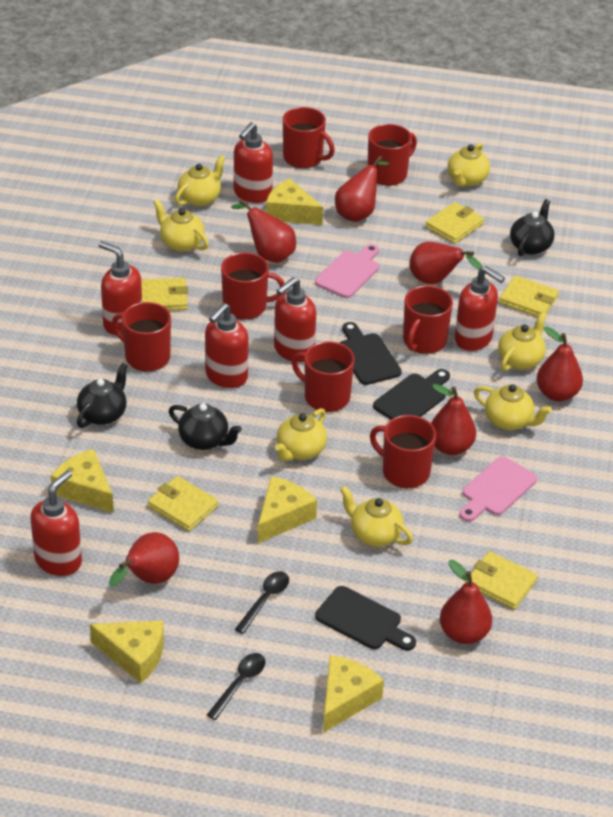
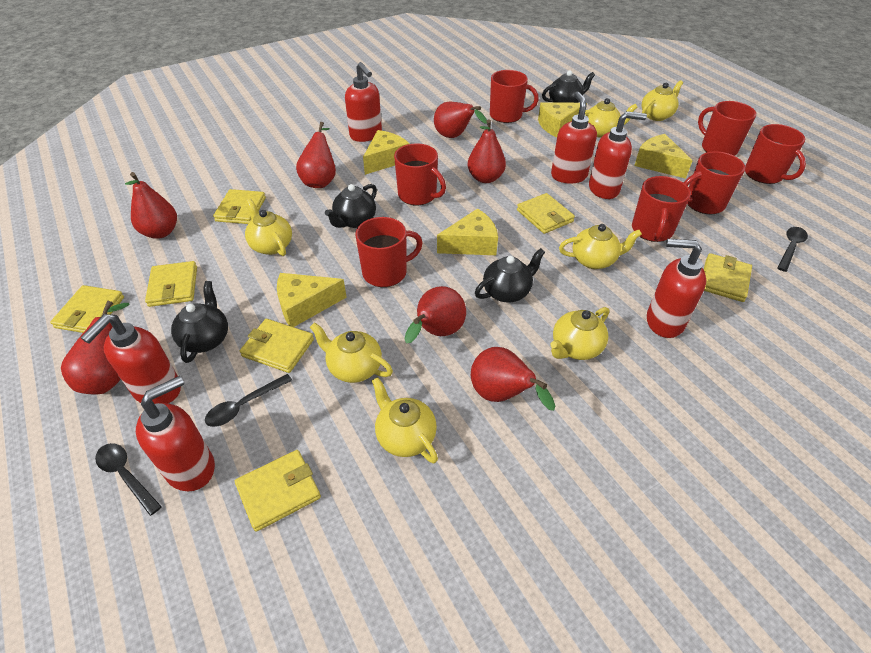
black cutting board: 3 -> 0
black spoon: 2 -> 3
black teapot: 3 -> 4
pink cutting board: 2 -> 0
yellow wallet: 5 -> 7

